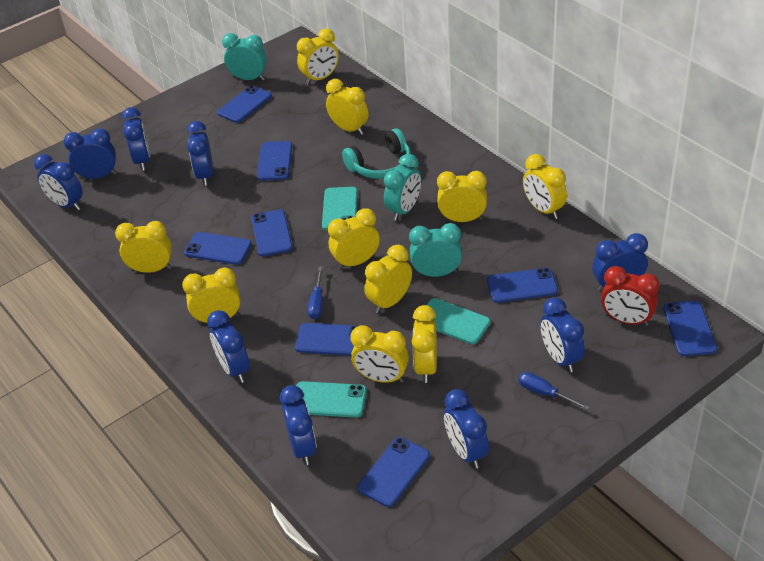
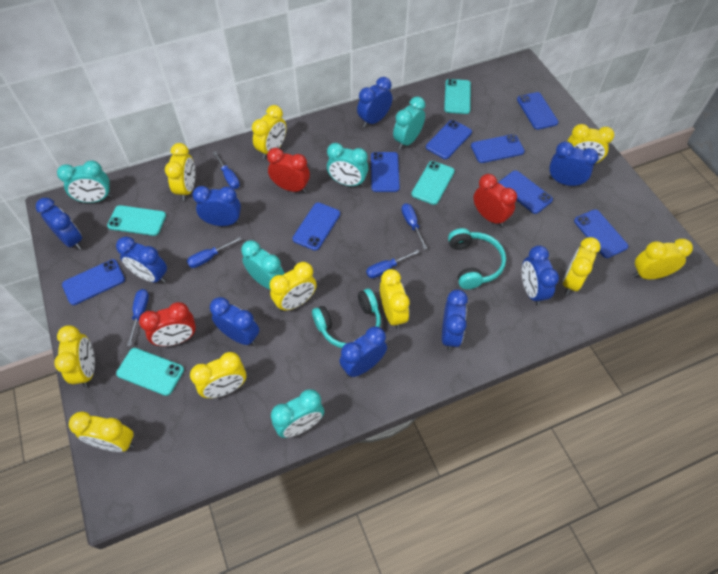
blue screwdriver: 2 -> 5
red clock: 1 -> 3
turquoise clock: 3 -> 5
turquoise headphones: 1 -> 2
turquoise phone: 3 -> 4

